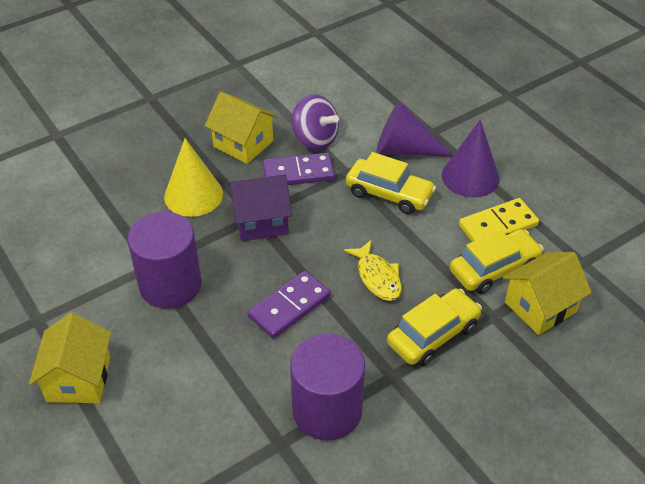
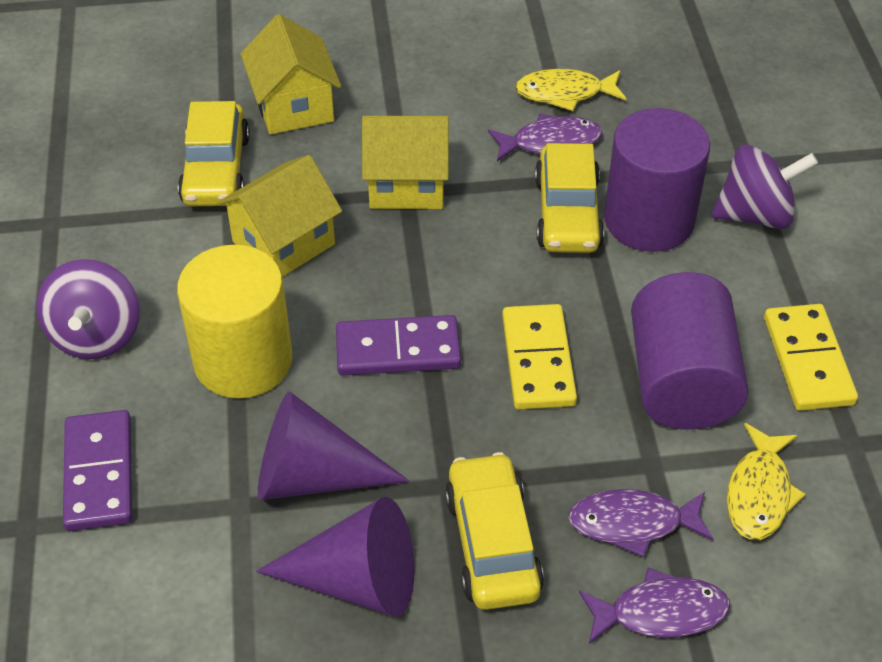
purple fish: 0 -> 3
purple house: 1 -> 0
purple spinning top: 1 -> 2
yellow cone: 1 -> 0
yellow cylinder: 0 -> 1
yellow domino: 1 -> 2
yellow fish: 1 -> 2

